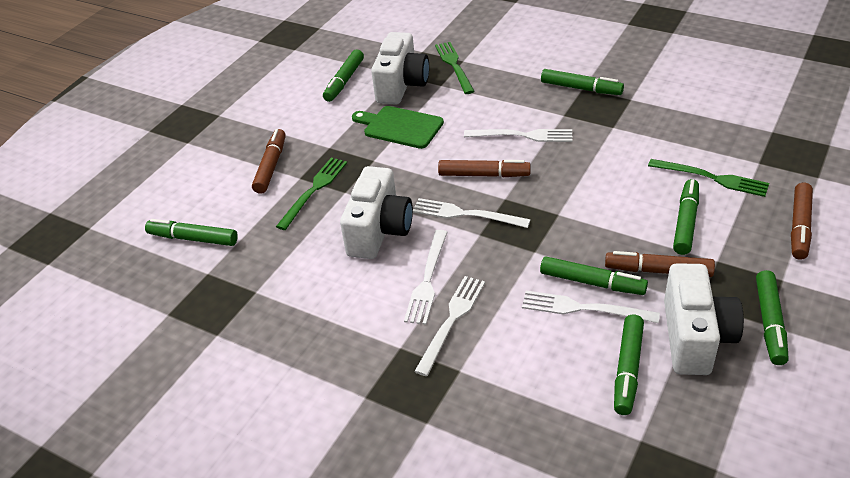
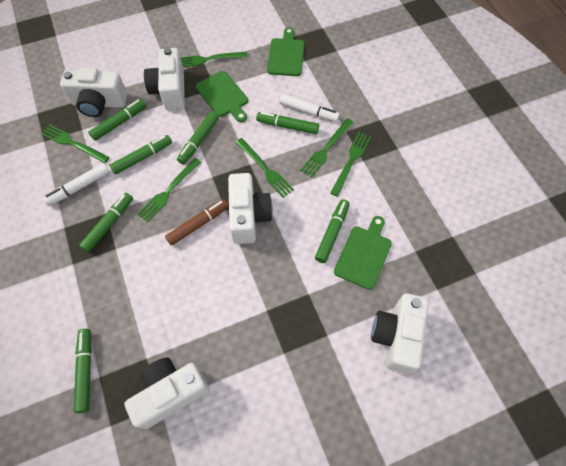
brown marker: 4 -> 1
green cutting board: 1 -> 3
green fork: 3 -> 6
white camera: 3 -> 5
white fork: 5 -> 0
white marker: 0 -> 2

